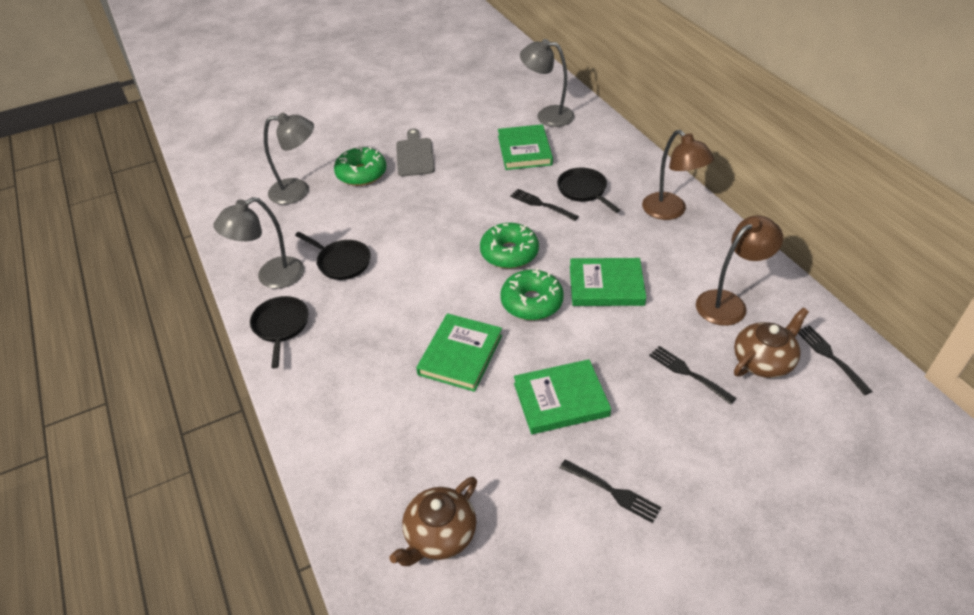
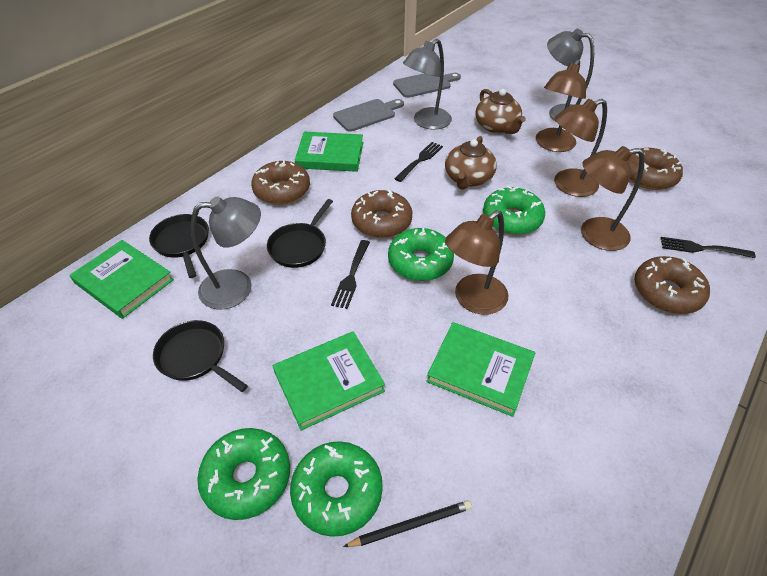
black fork: 4 -> 3
black pencil: 0 -> 1
brown donut: 0 -> 4
brown lamp: 2 -> 4
green donut: 3 -> 4
grey cutting board: 1 -> 2

